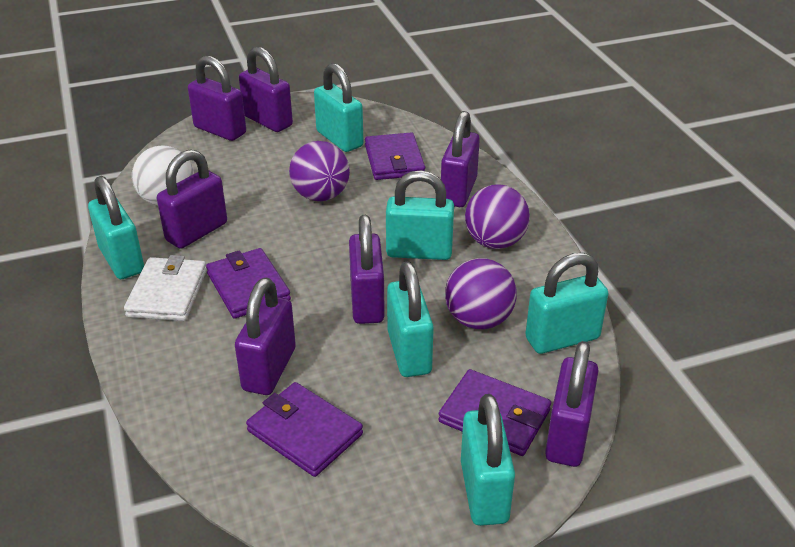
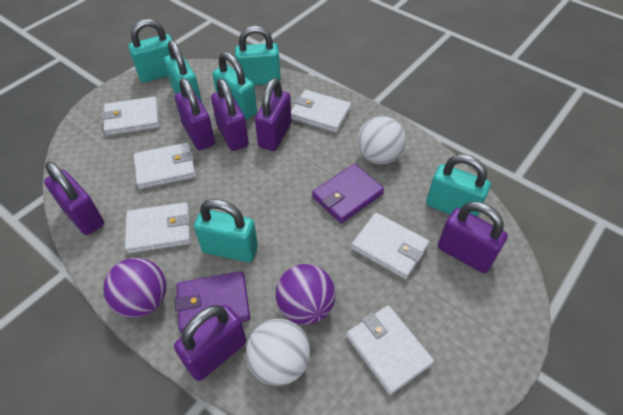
purple ball: 3 -> 2
purple padlock: 7 -> 6
purple wallet: 4 -> 2
white ball: 1 -> 2
white wallet: 1 -> 6

